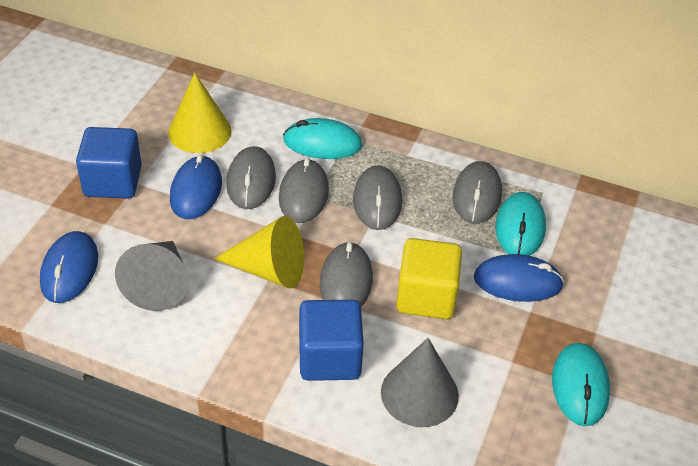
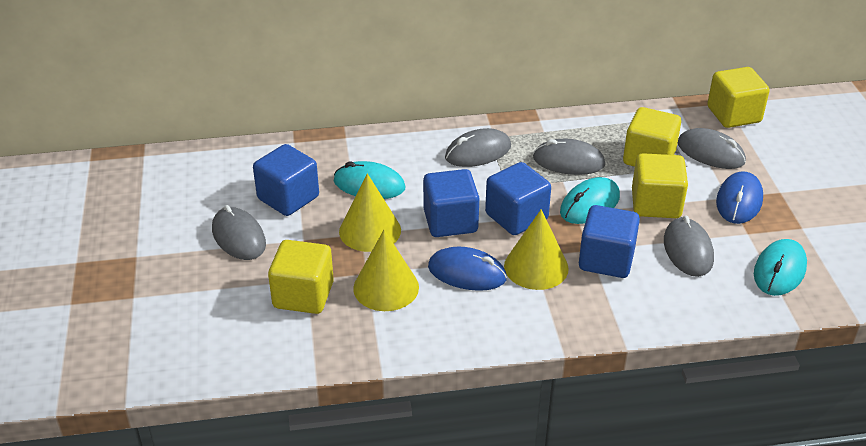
blue cube: 2 -> 4
blue mouse: 3 -> 2
grey cone: 2 -> 0
yellow cone: 2 -> 3
yellow cube: 1 -> 4

